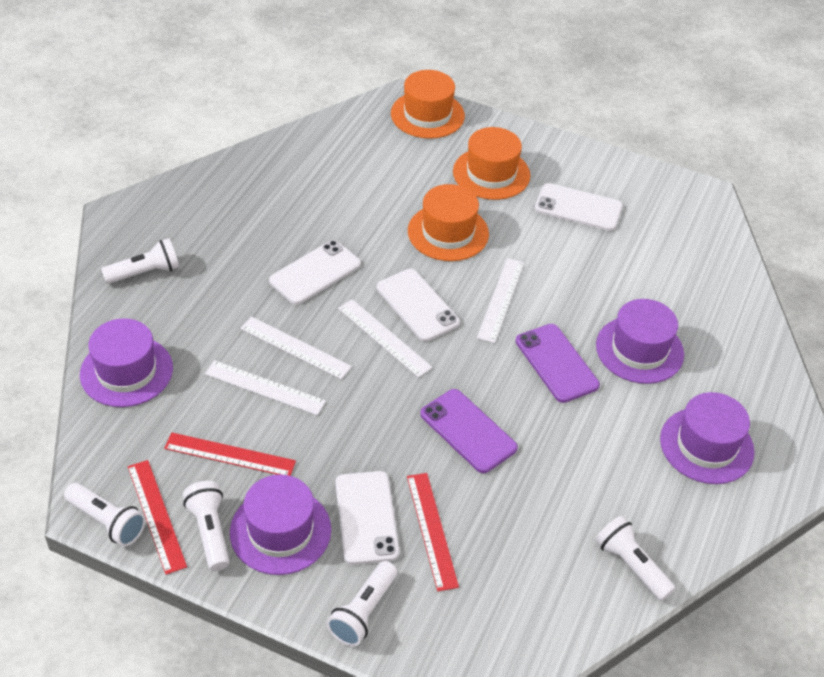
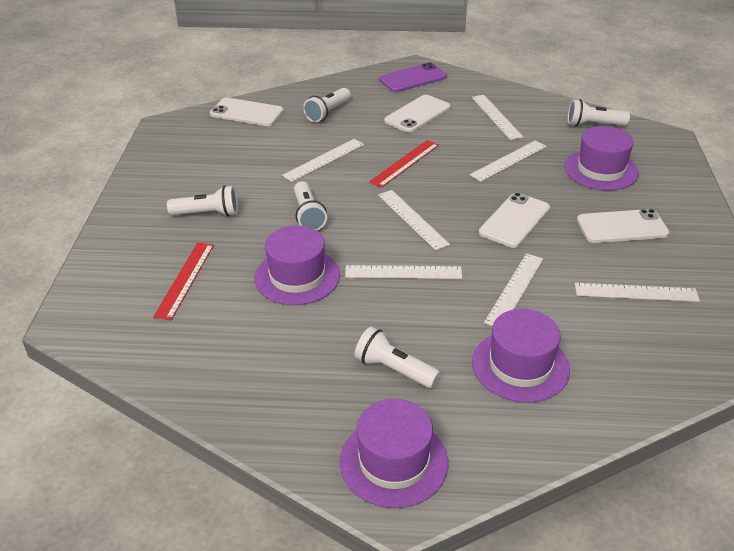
orange hat: 3 -> 0
purple phone: 2 -> 1
red ruler: 3 -> 2
white ruler: 4 -> 7

